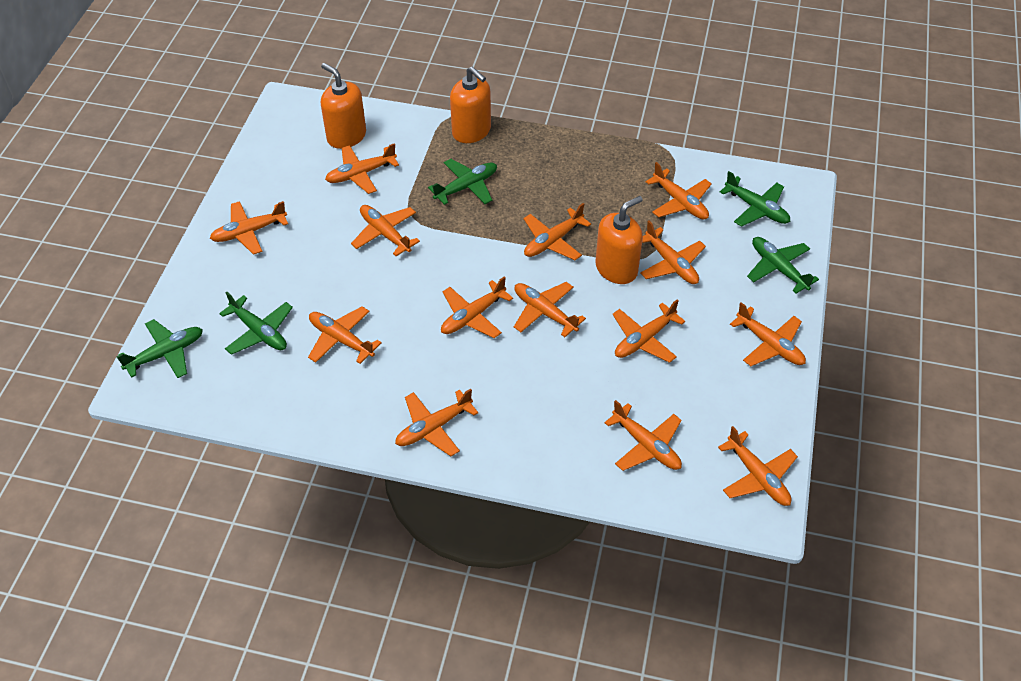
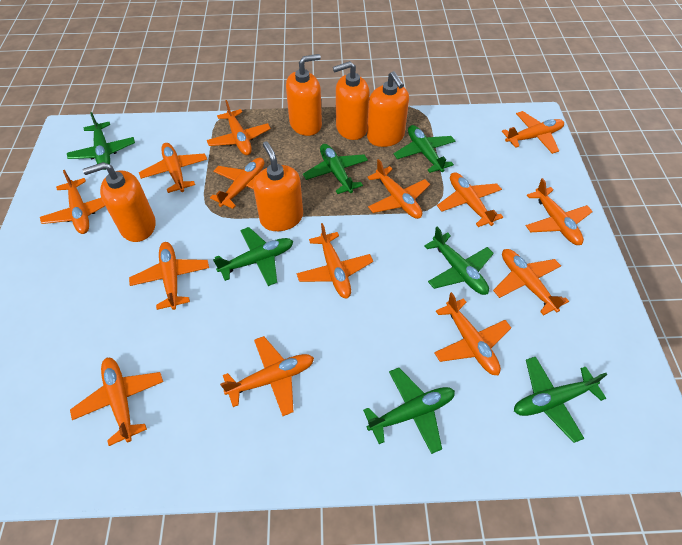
green plane: 5 -> 7
orange soap dispenser: 3 -> 5

